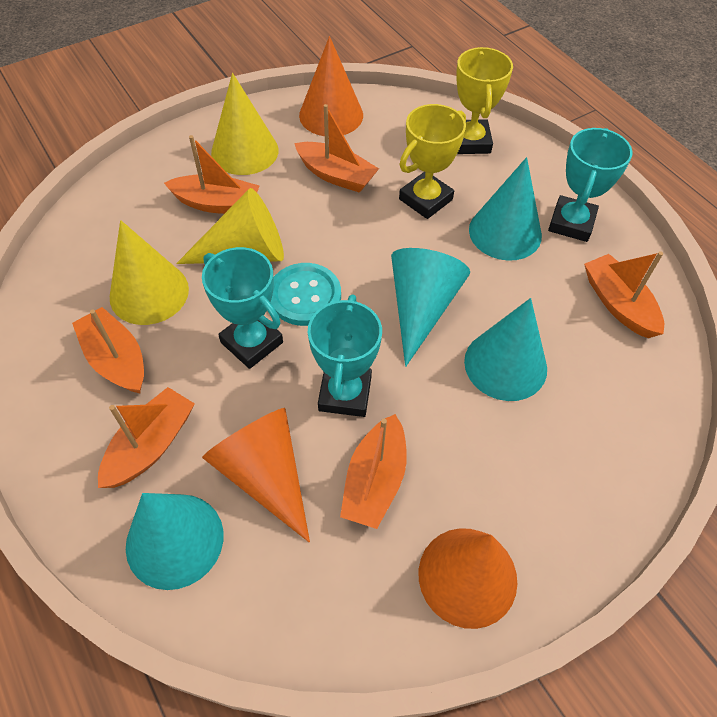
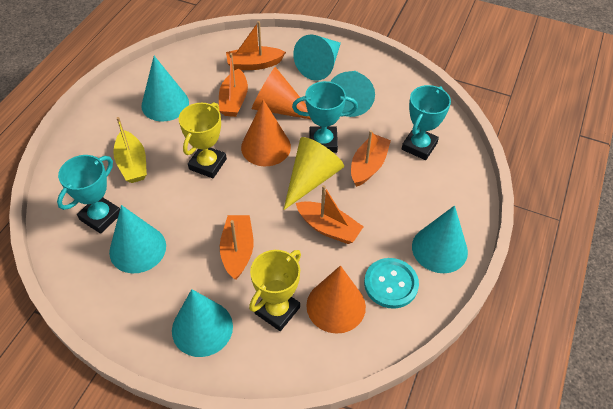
orange boat: 6 -> 5
turquoise cone: 4 -> 6
yellow boat: 0 -> 1
yellow cone: 3 -> 1

